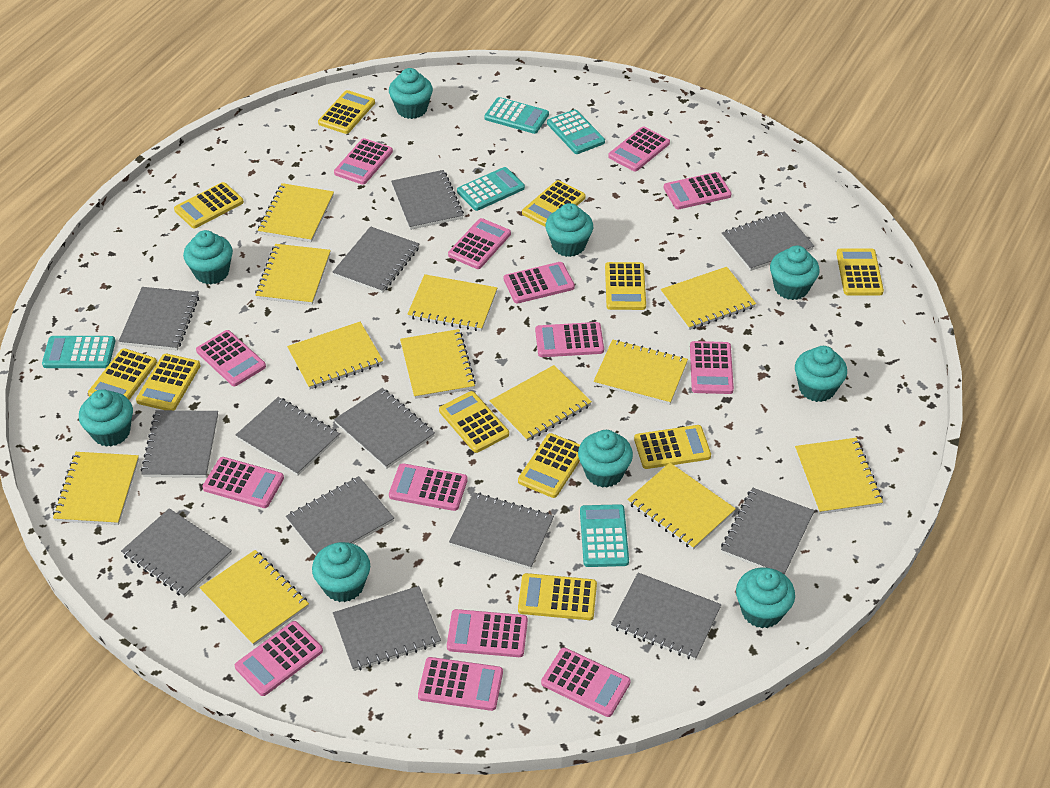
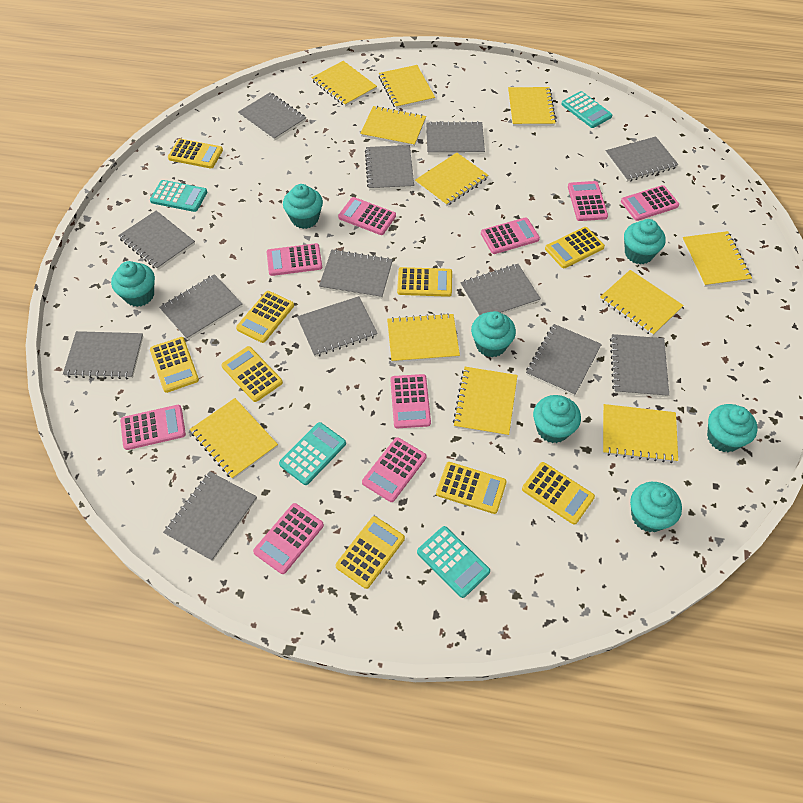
pink calculator: 14 -> 9
turquoise calculator: 5 -> 4
turquoise cupcake: 9 -> 7
yellow calculator: 11 -> 9
yellow notebook: 12 -> 11

